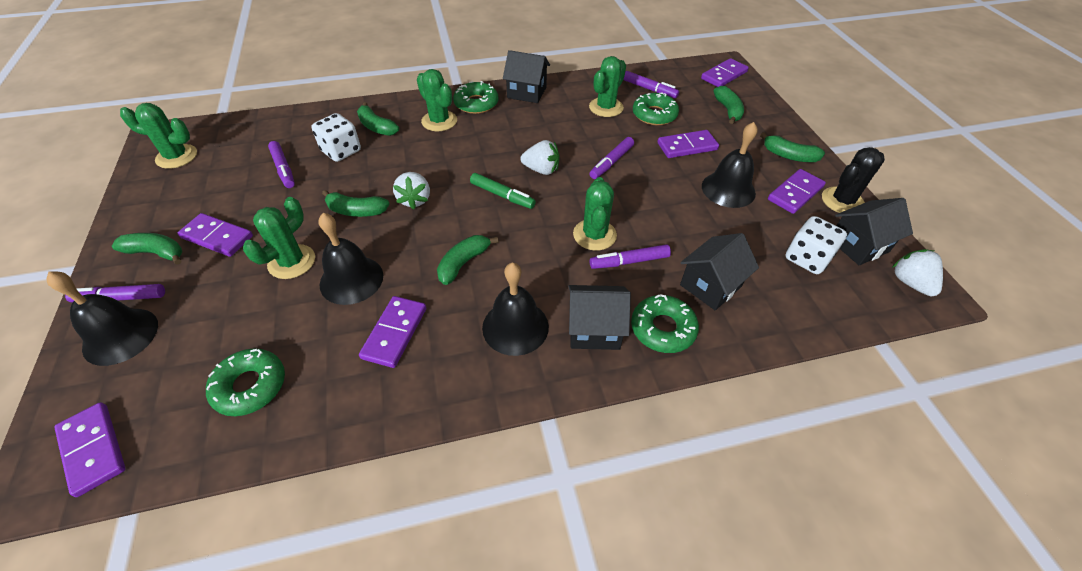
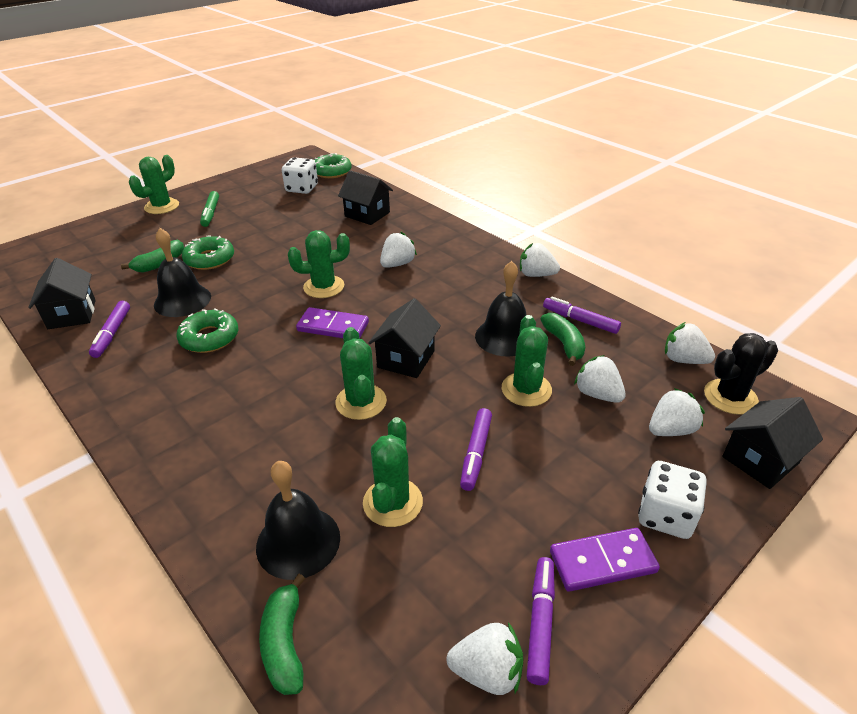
black bell: 4 -> 3
green banana: 6 -> 3
green donut: 4 -> 3
purple domino: 6 -> 2
purple marker: 5 -> 4
white strawberry: 3 -> 6

